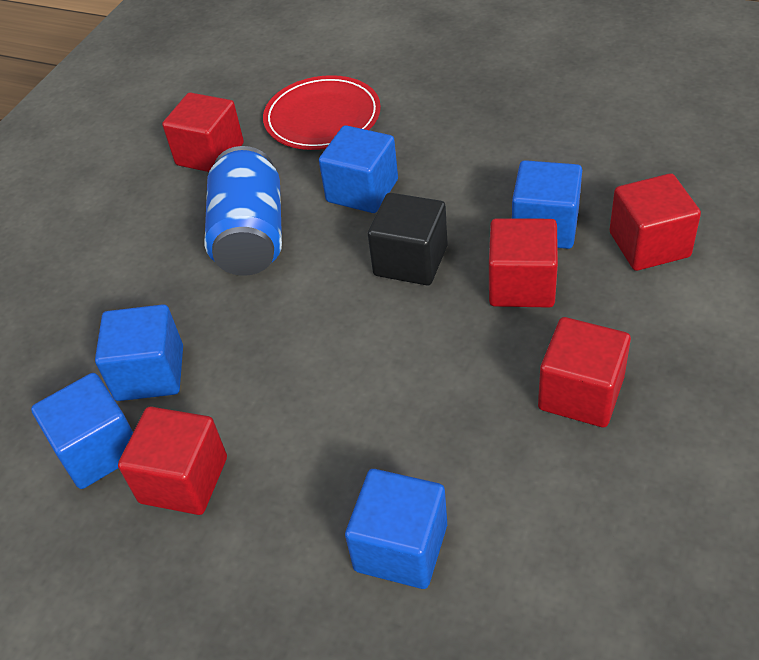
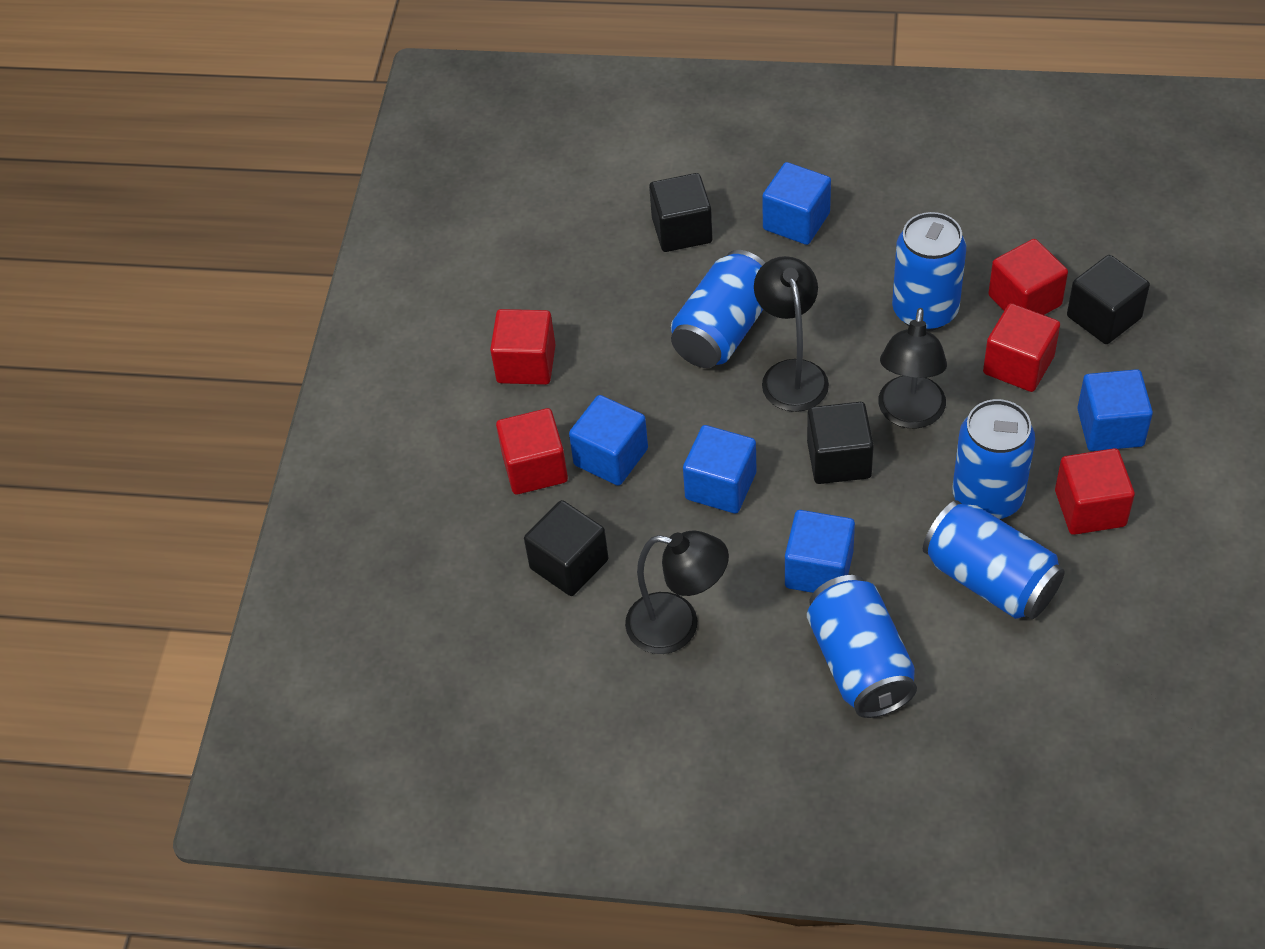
black cube: 1 -> 4
black lamp: 0 -> 3
blue can: 1 -> 5
red plate: 1 -> 0

